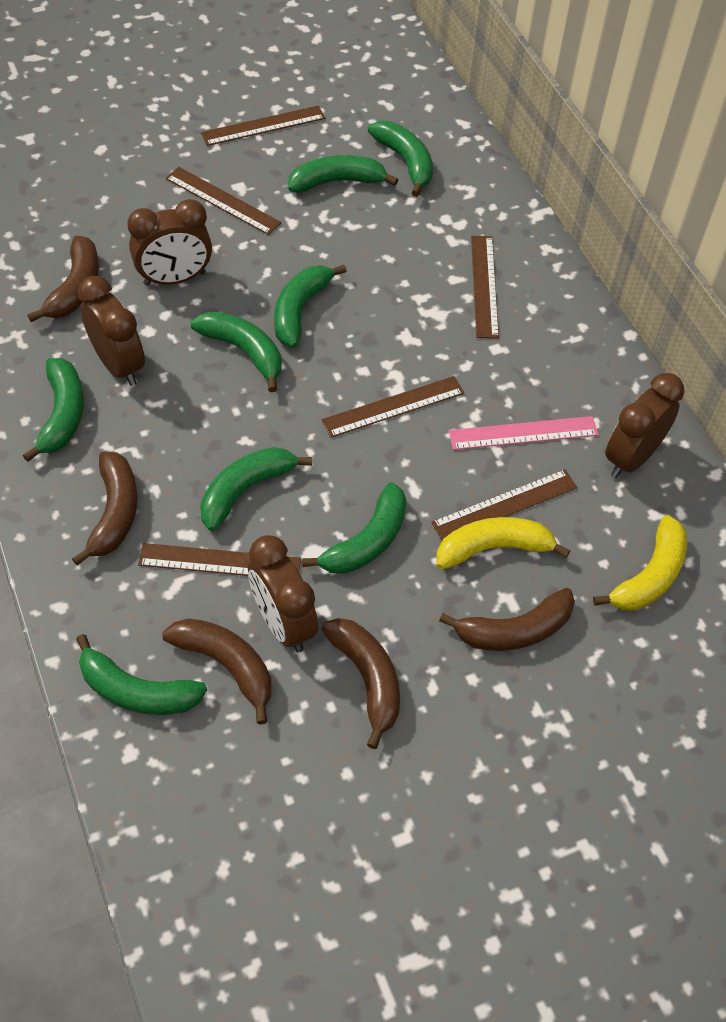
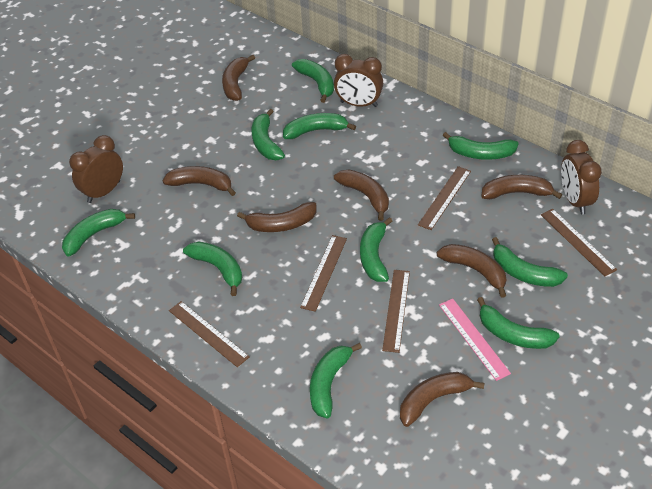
brown banana: 5 -> 7
brown clock: 4 -> 3
brown ruler: 6 -> 5
green banana: 8 -> 10
yellow banana: 2 -> 0

